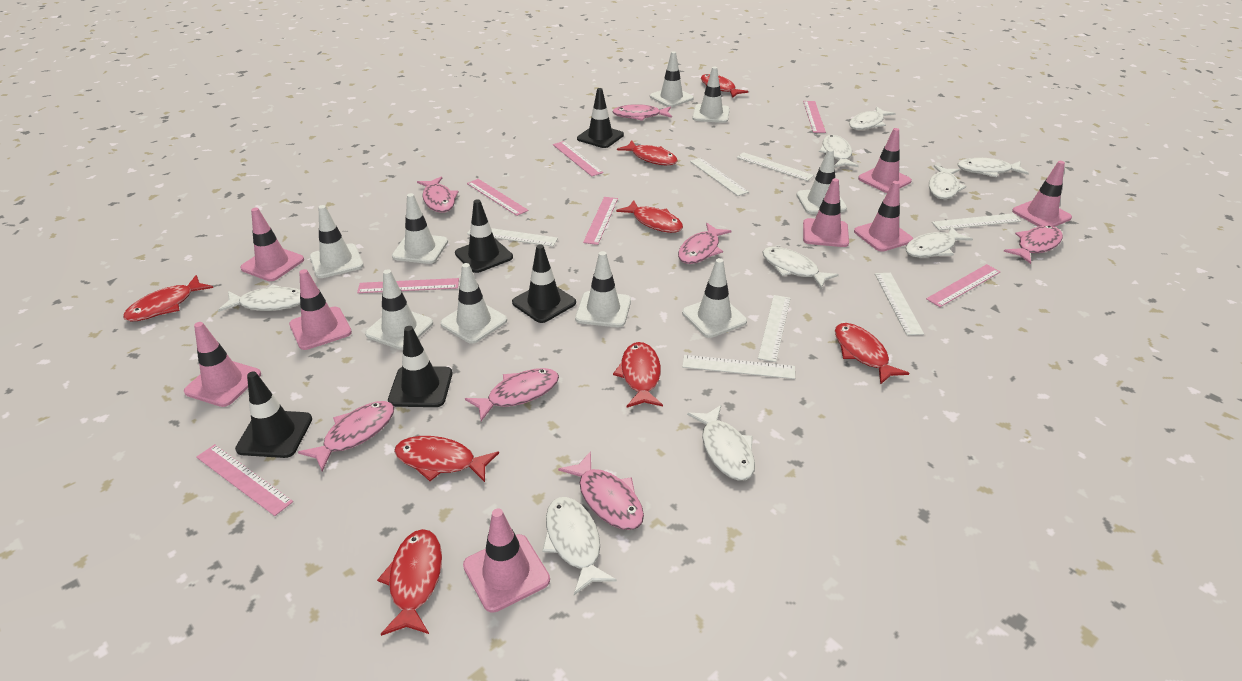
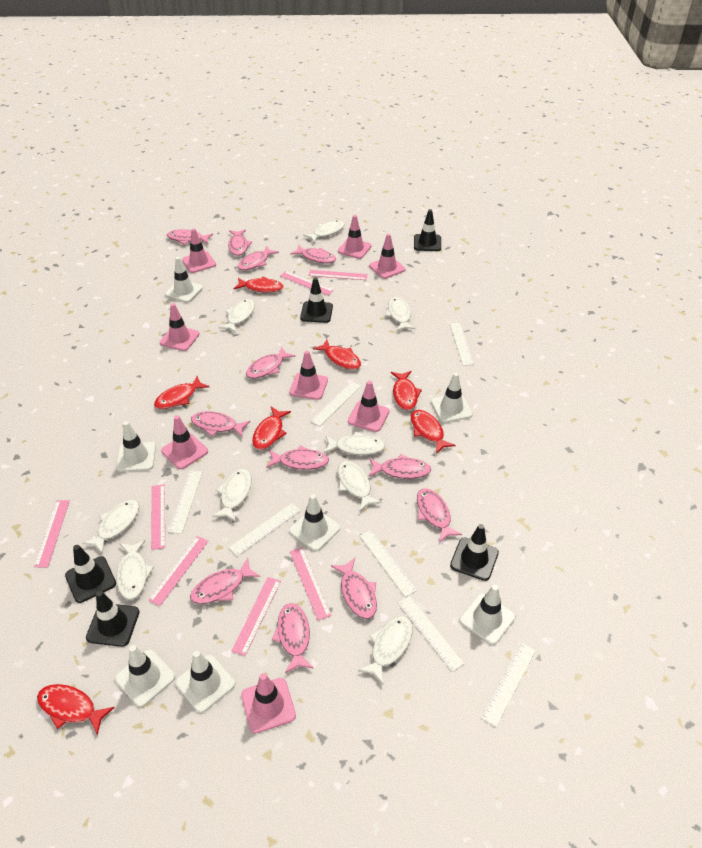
pink fish: 7 -> 12
red fish: 8 -> 7
white traffic cone: 9 -> 7

